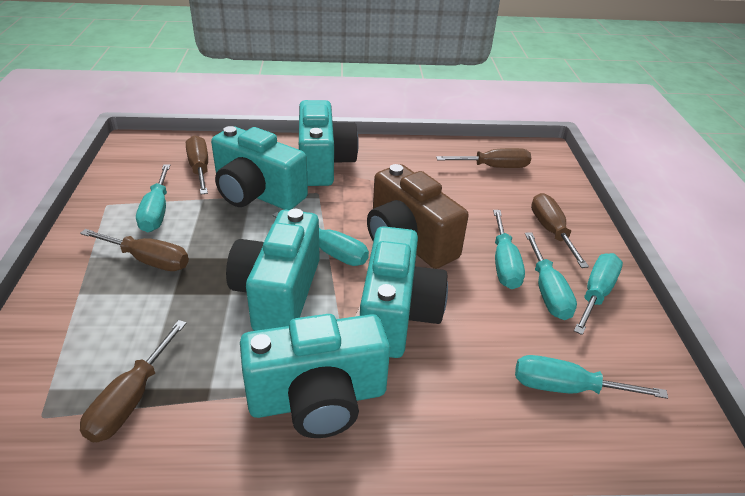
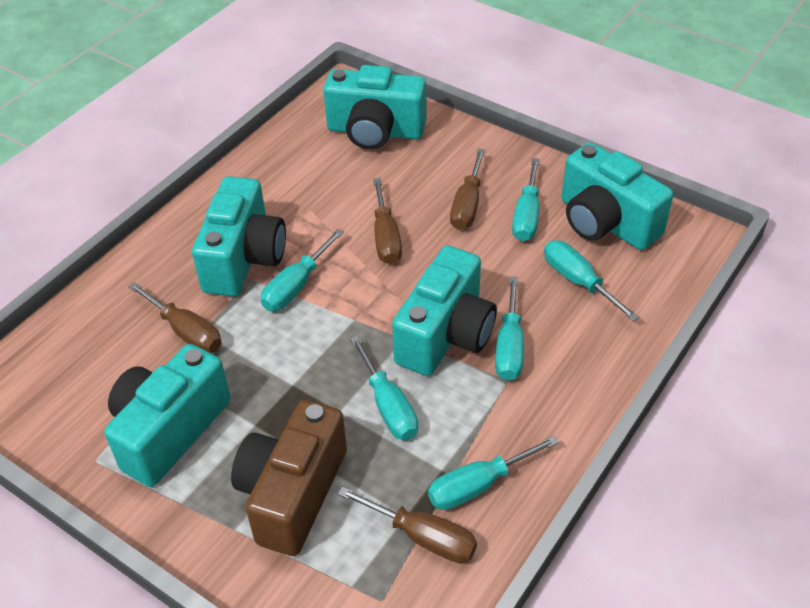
brown screwdriver: 5 -> 4

